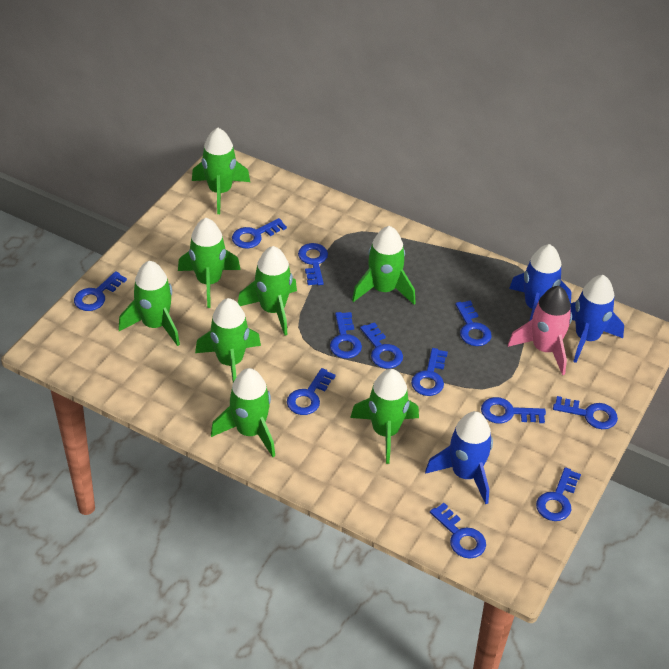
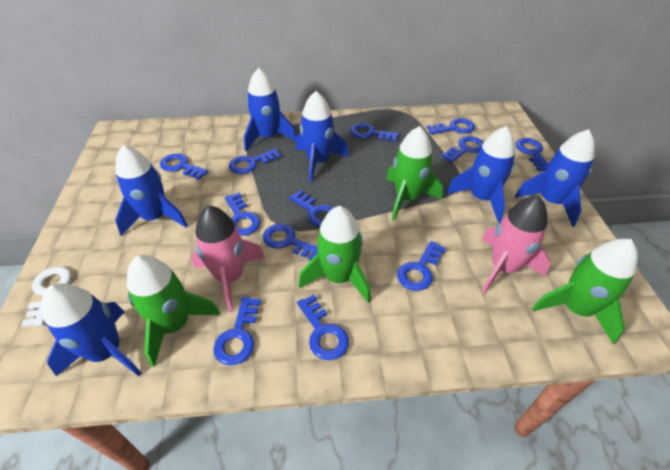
blue rocket: 3 -> 6
green rocket: 8 -> 4
pink rocket: 1 -> 2
white key: 0 -> 1

